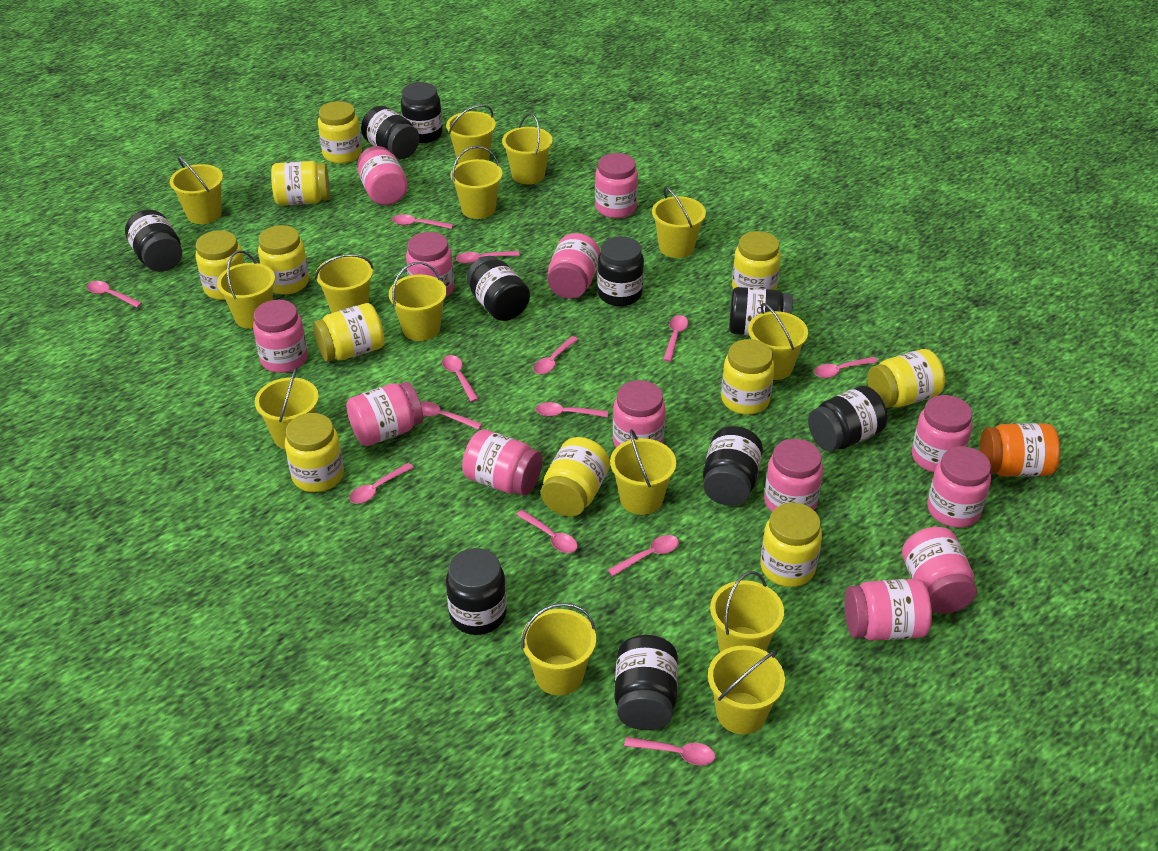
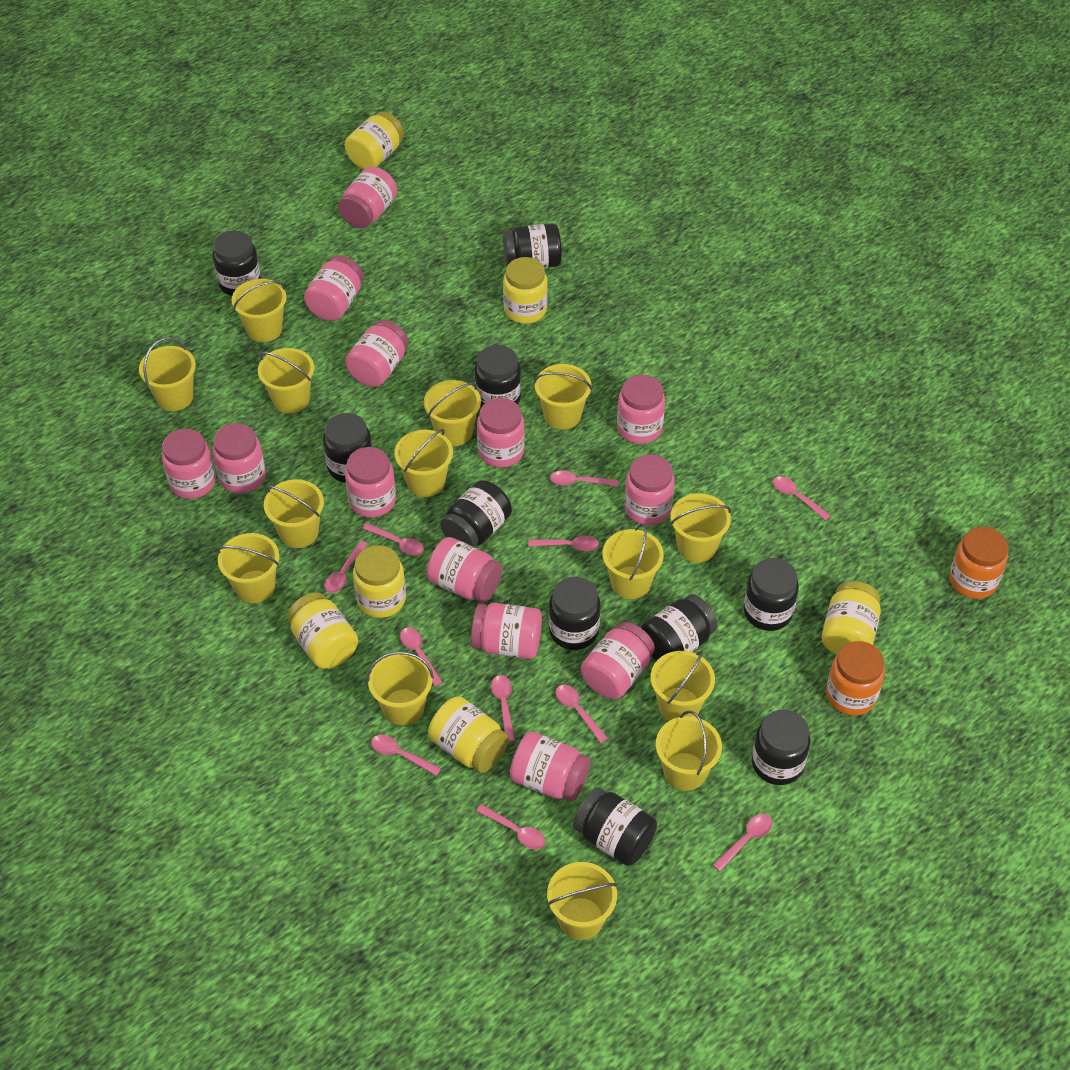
orange jar: 1 -> 2
pink spoon: 13 -> 11
yellow jar: 11 -> 6

